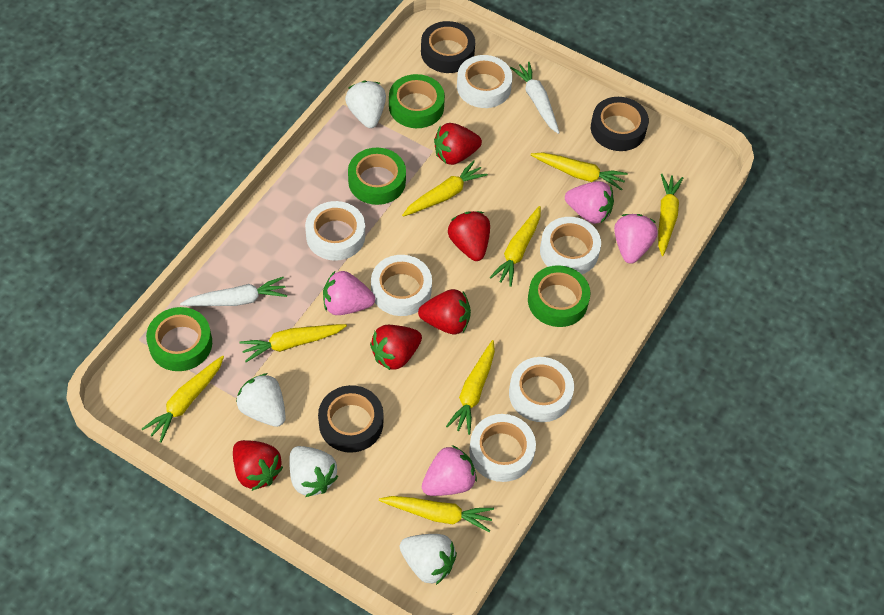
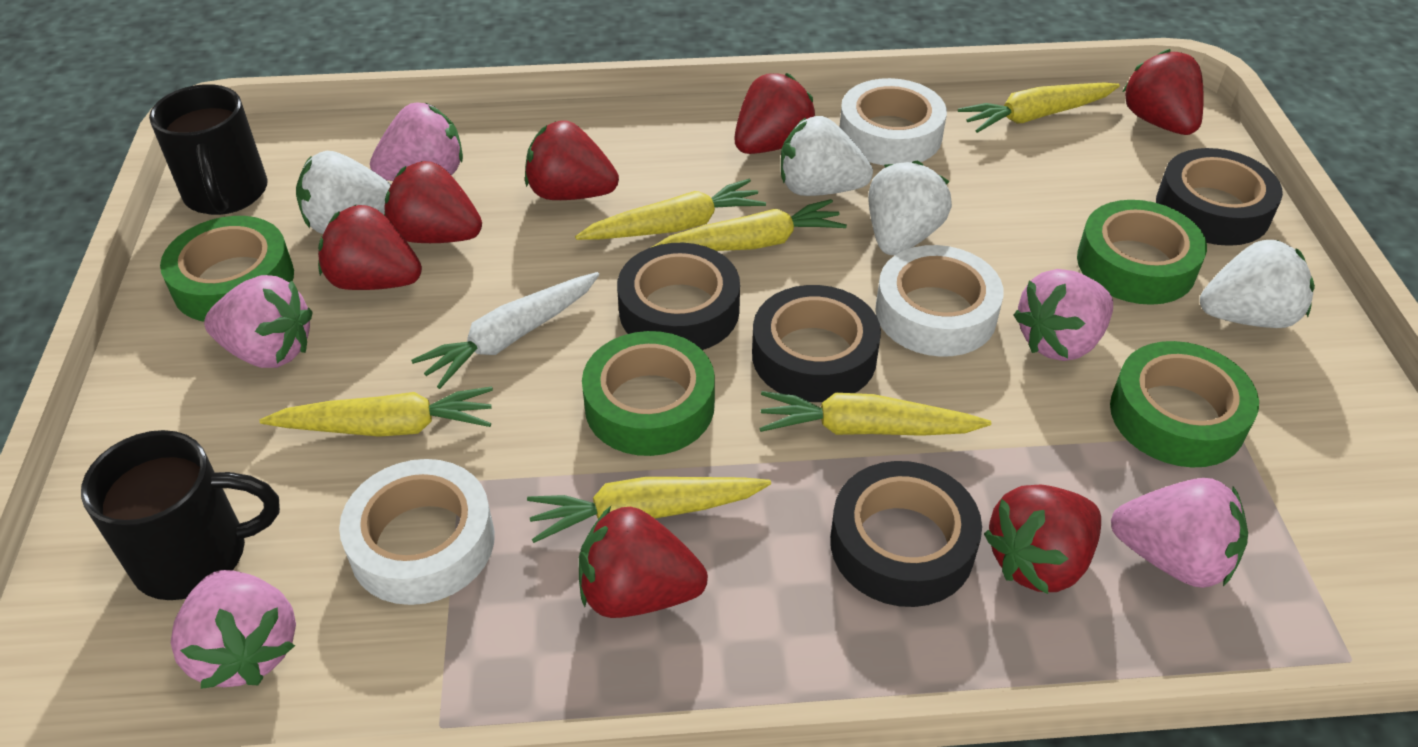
black mug: 0 -> 2
black tape: 3 -> 4
pink strawberry: 4 -> 5
red strawberry: 5 -> 7
white carrot: 2 -> 1
white tape: 6 -> 3
yellow carrot: 8 -> 6

